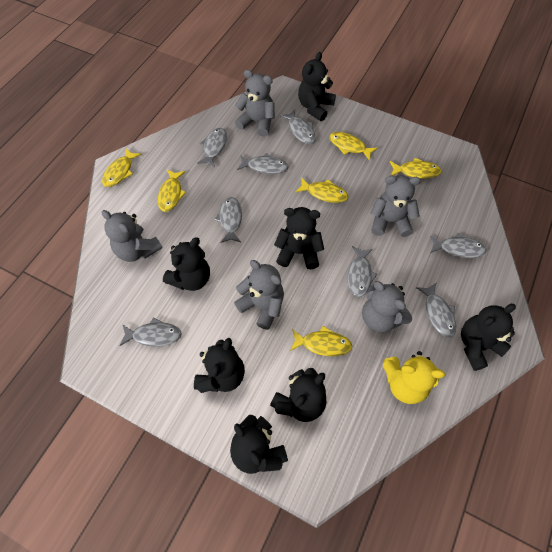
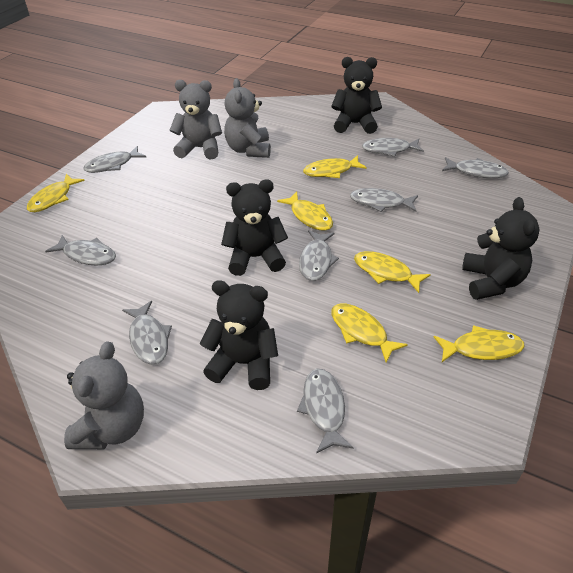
black teddy bear: 7 -> 4
grey teddy bear: 5 -> 3
yellow teddy bear: 1 -> 0

